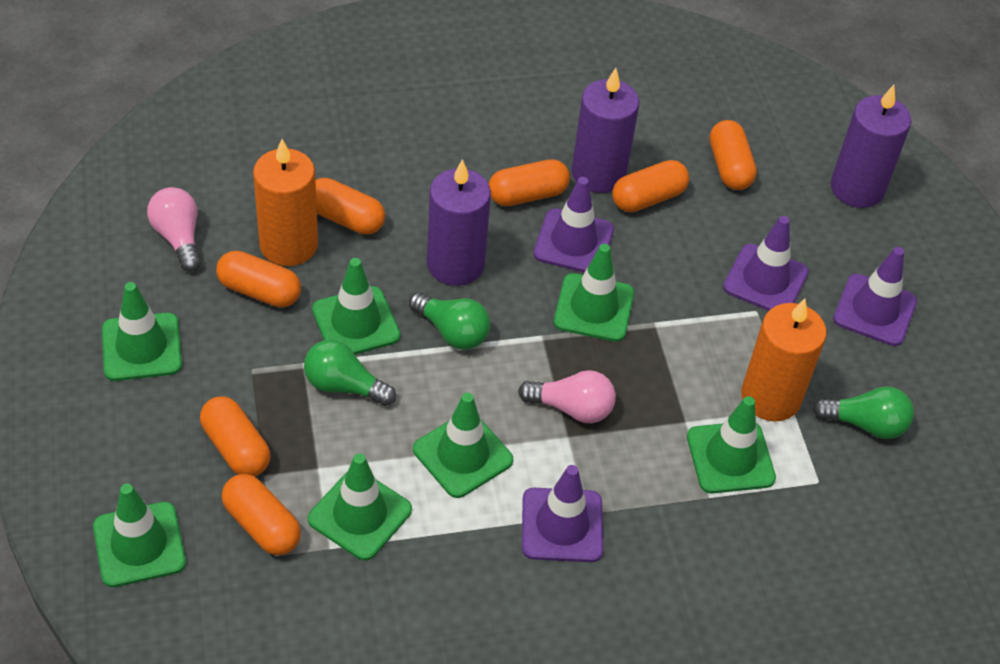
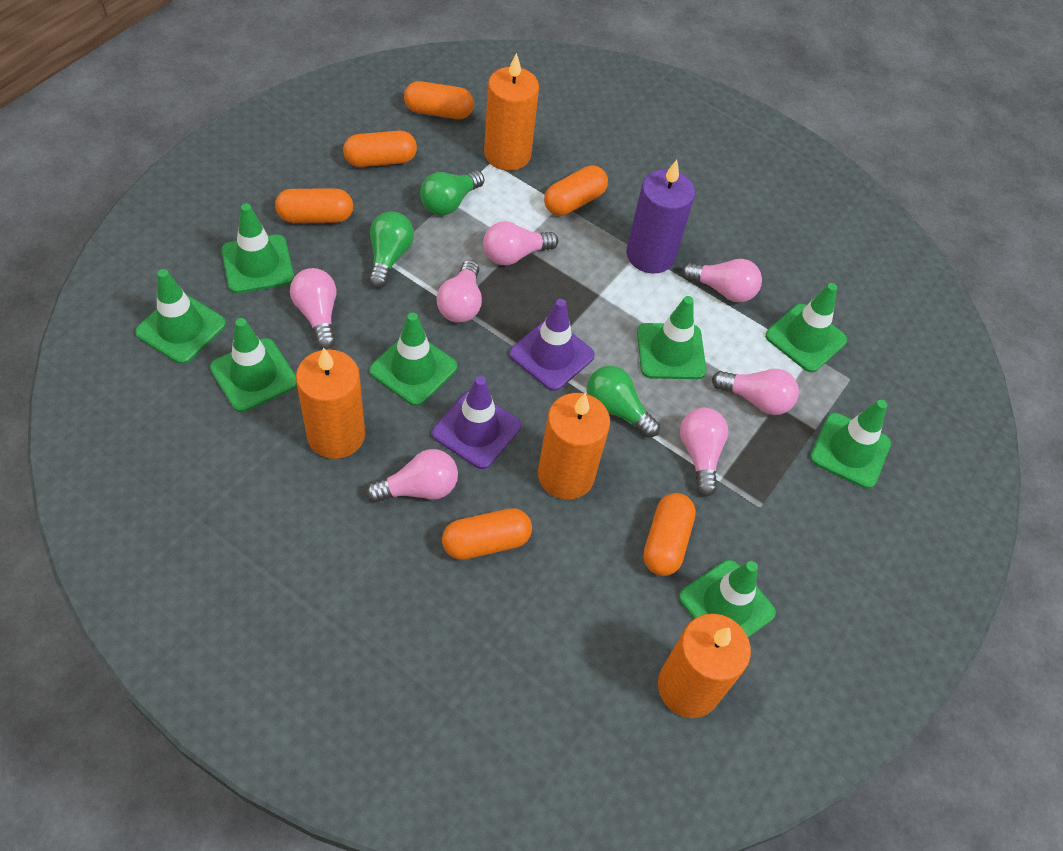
green traffic cone: 7 -> 8
orange candle: 2 -> 4
orange capsule: 7 -> 6
pink light bulb: 2 -> 7
purple candle: 3 -> 1
purple traffic cone: 4 -> 2

